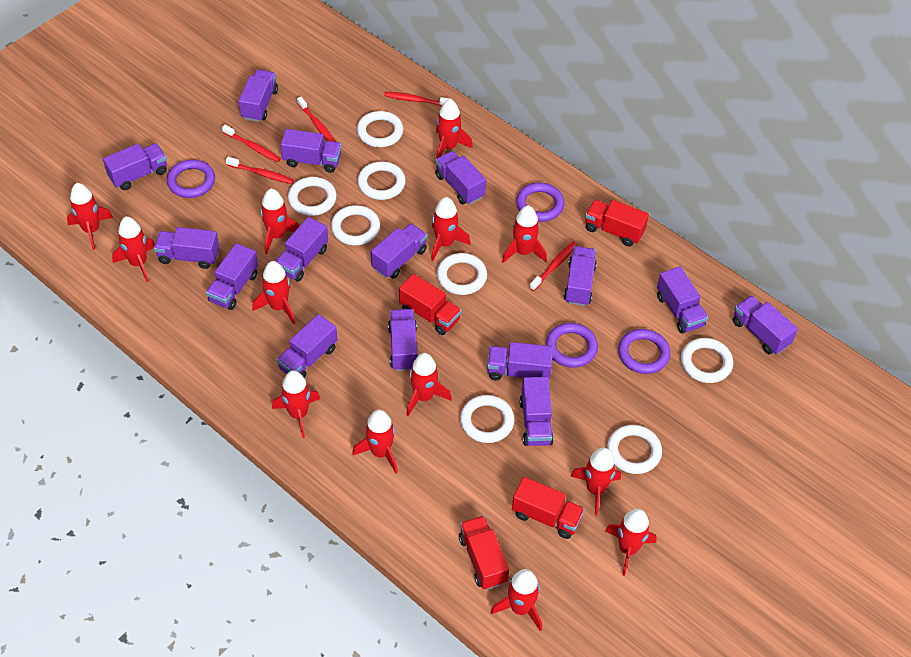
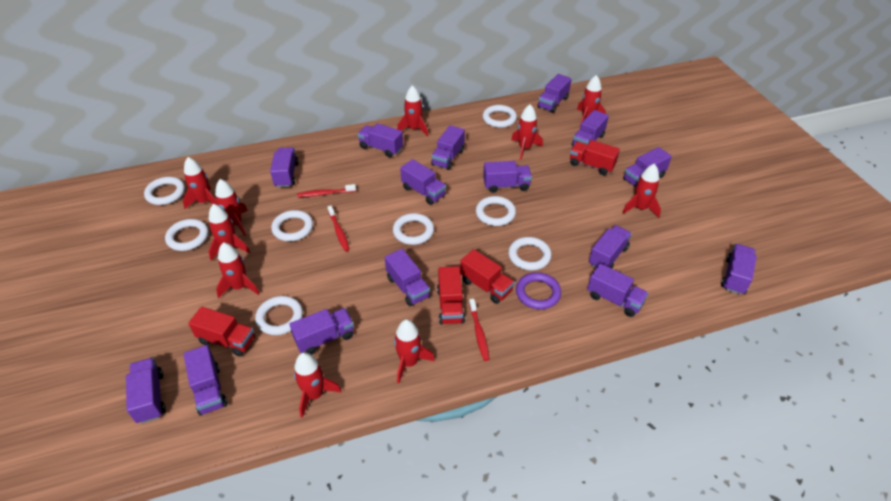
purple ring: 4 -> 1
red rocket: 13 -> 10
red toothbrush: 5 -> 3

